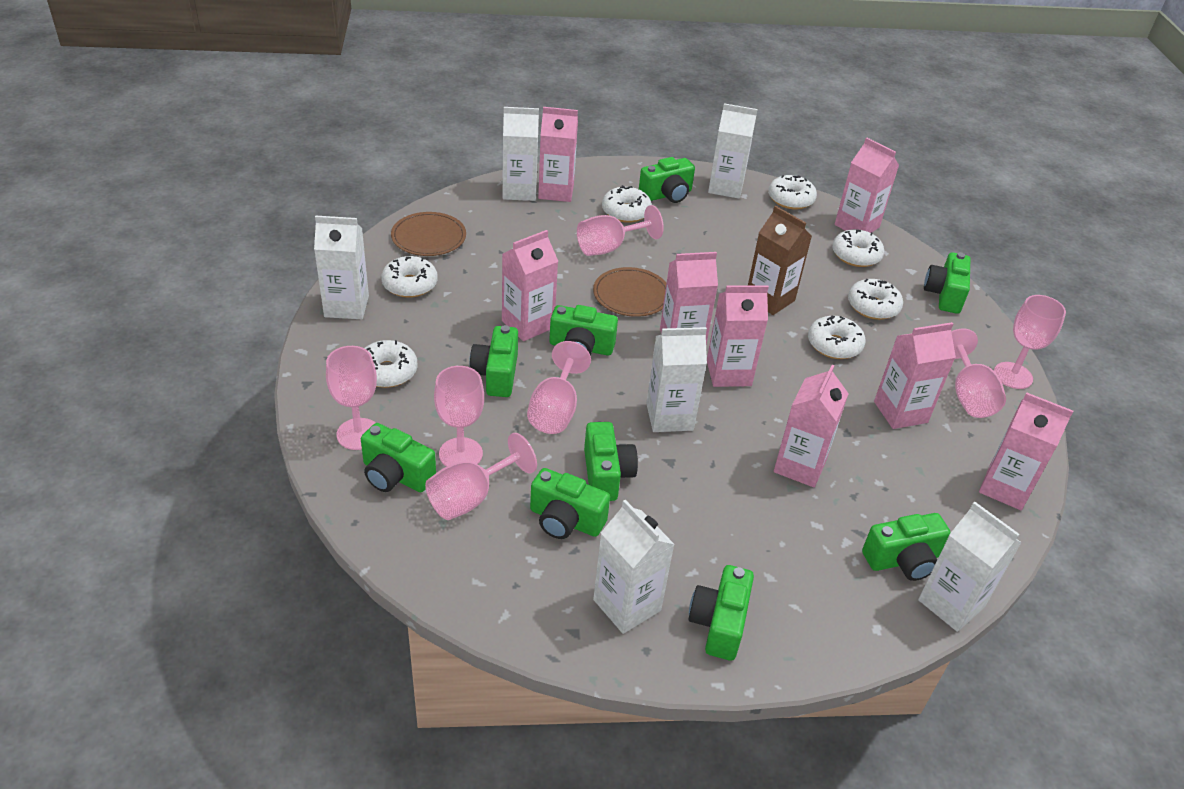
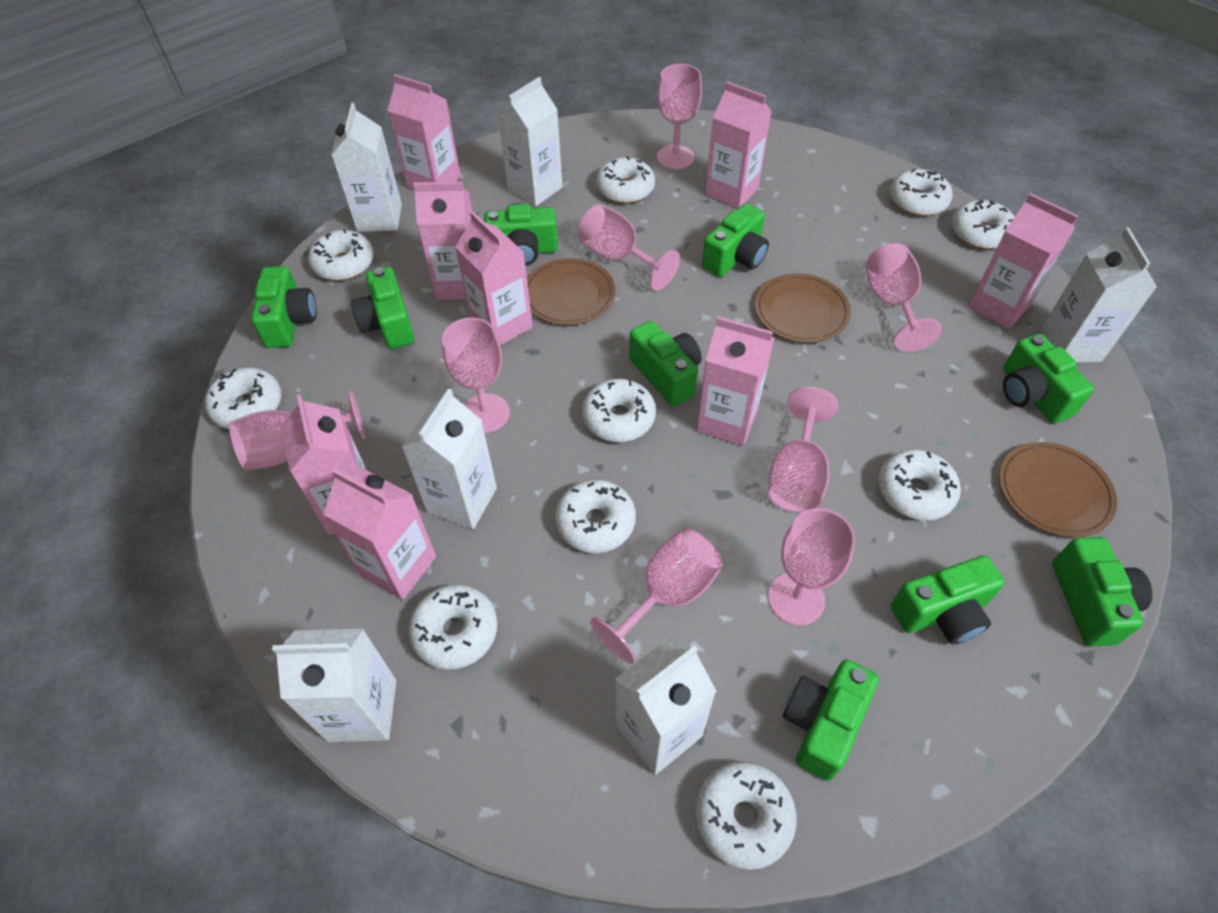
brown carton: 1 -> 0
brown plate: 2 -> 3
pink goblet: 7 -> 8
white donut: 7 -> 10

